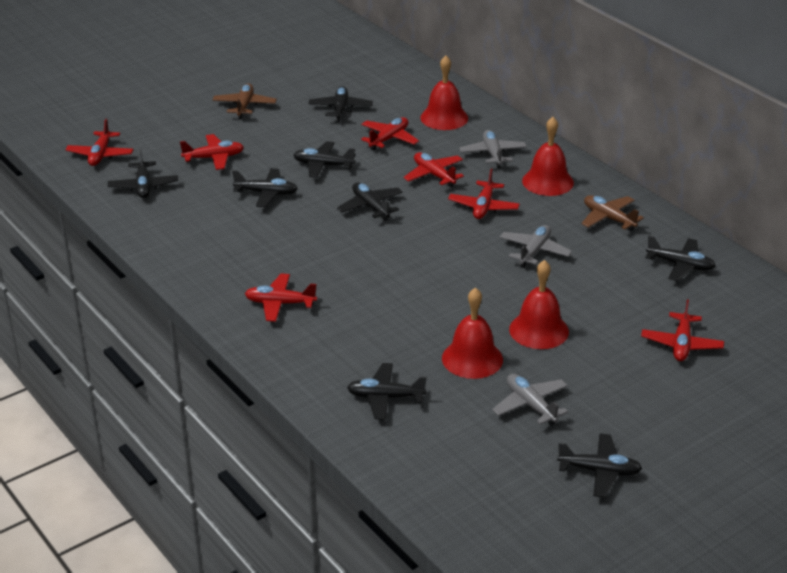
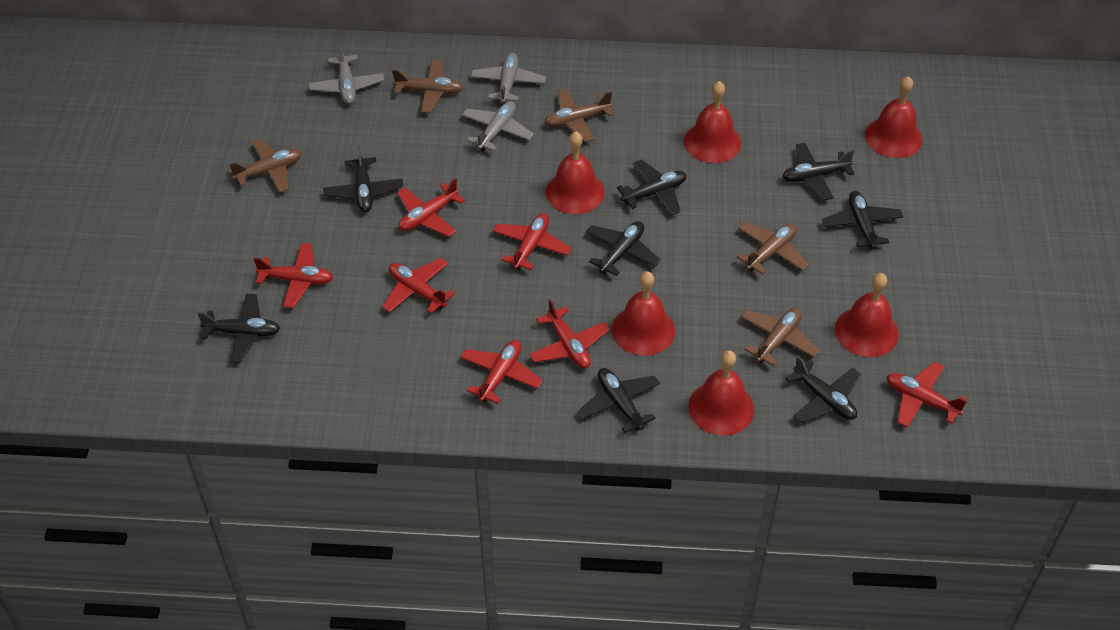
brown plane: 2 -> 5
red bell: 4 -> 6

